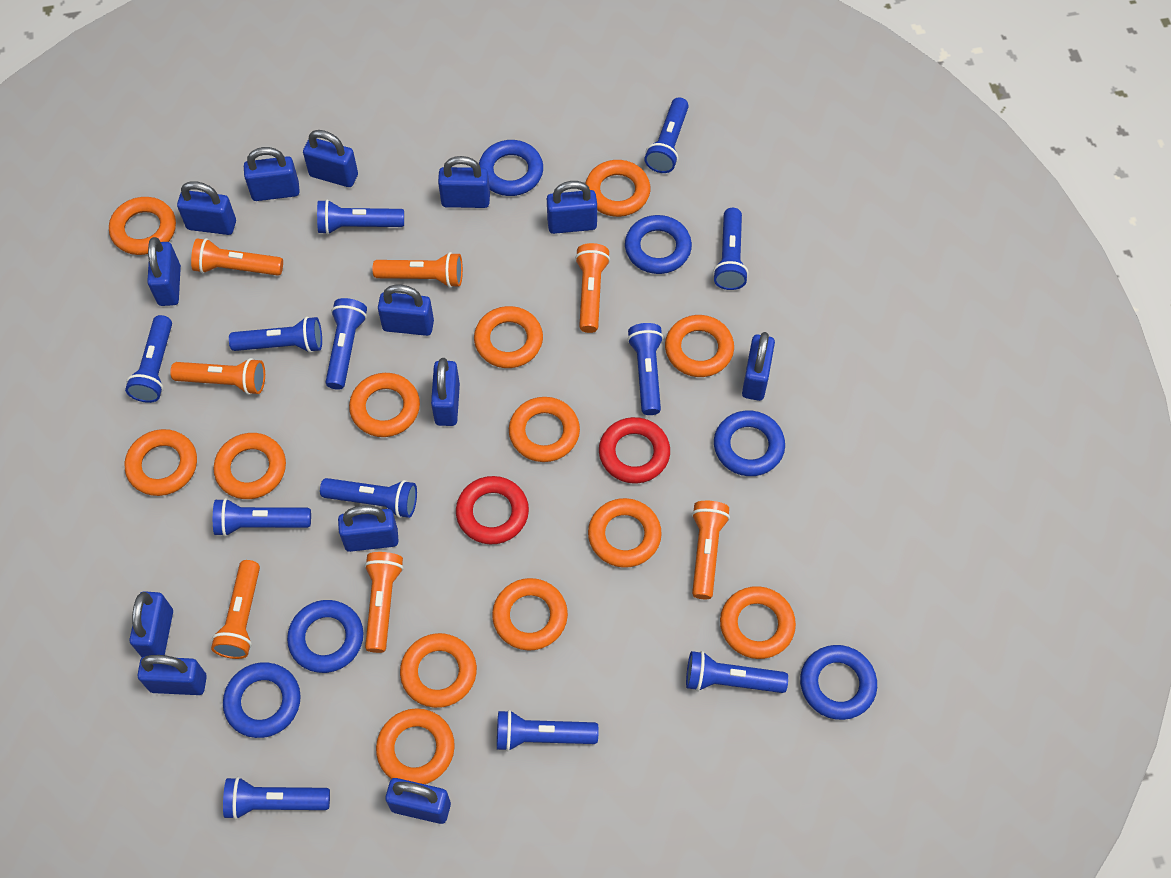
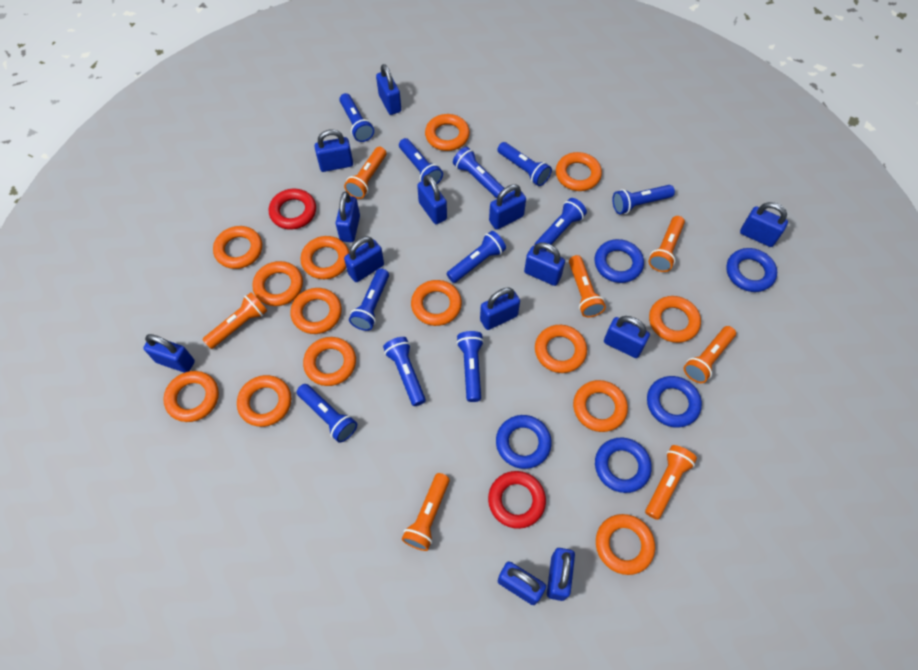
blue flashlight: 12 -> 11
blue ring: 6 -> 5
orange ring: 13 -> 14

